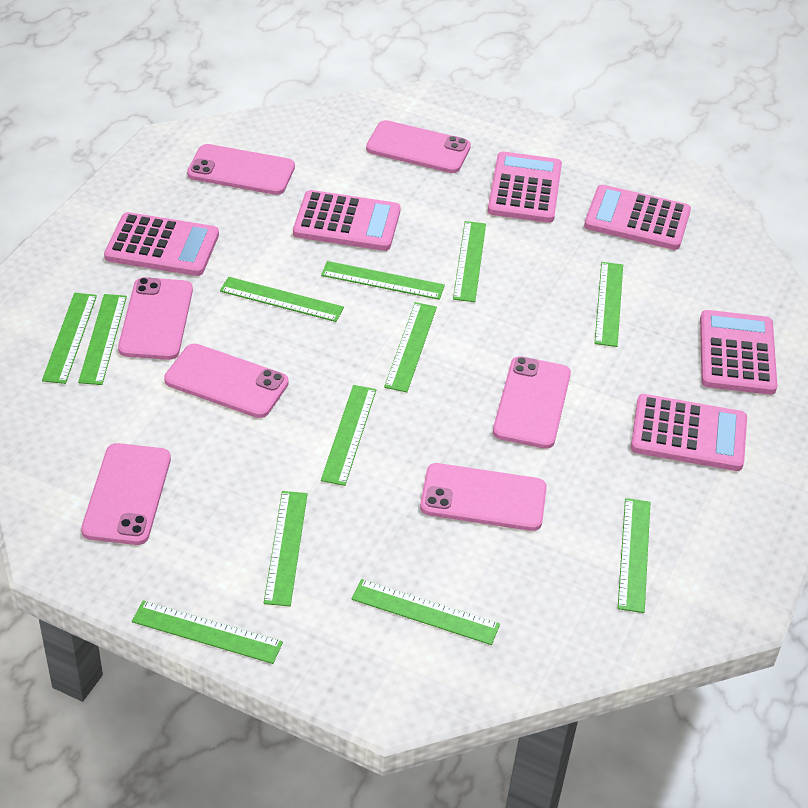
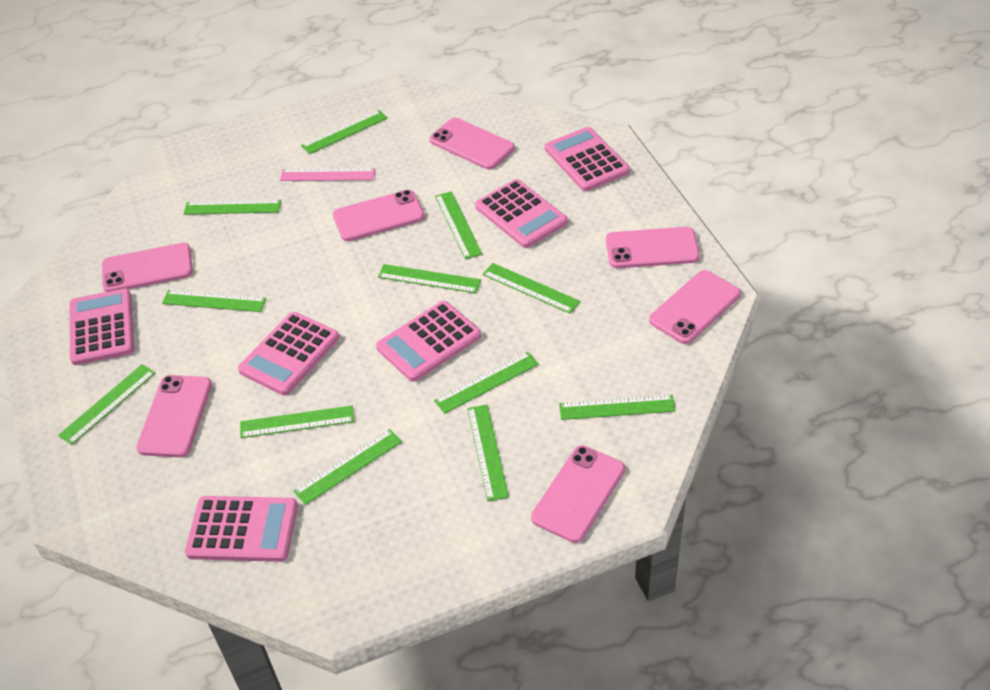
pink ruler: 0 -> 1

